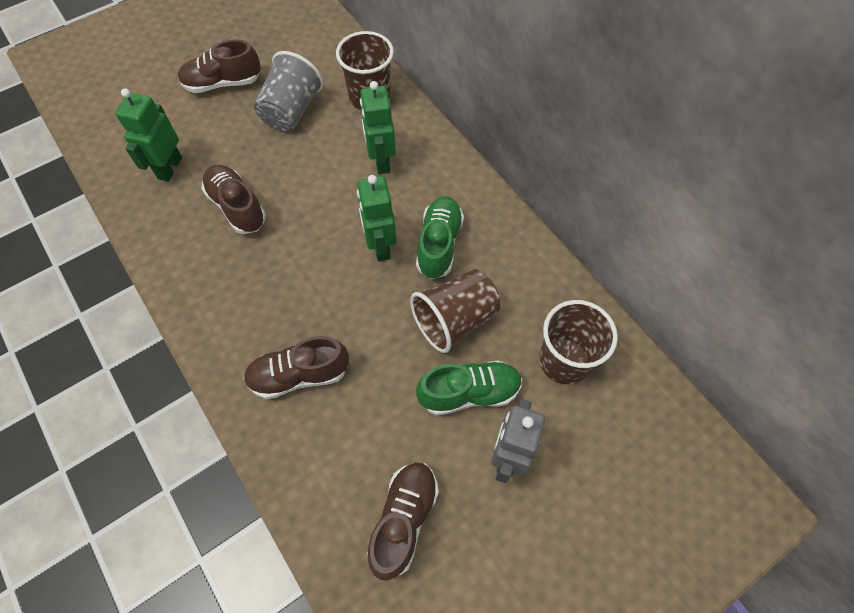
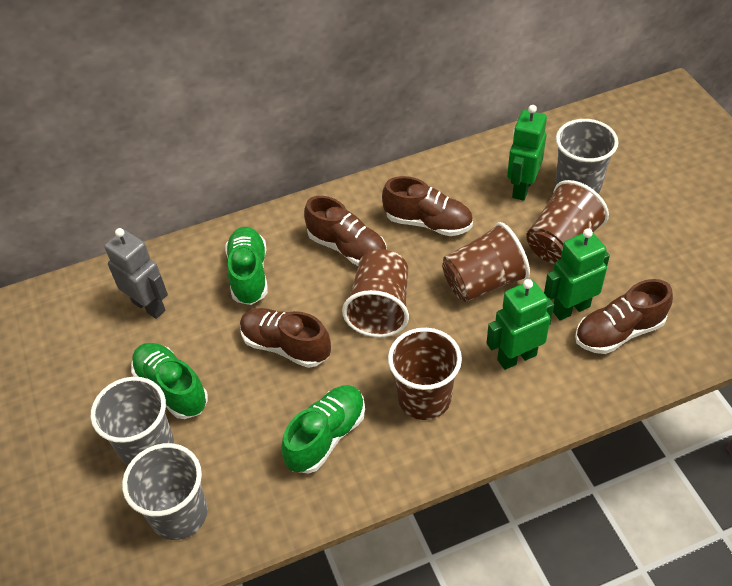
brown cup: 3 -> 4
green shoe: 2 -> 3
grey cup: 1 -> 3

